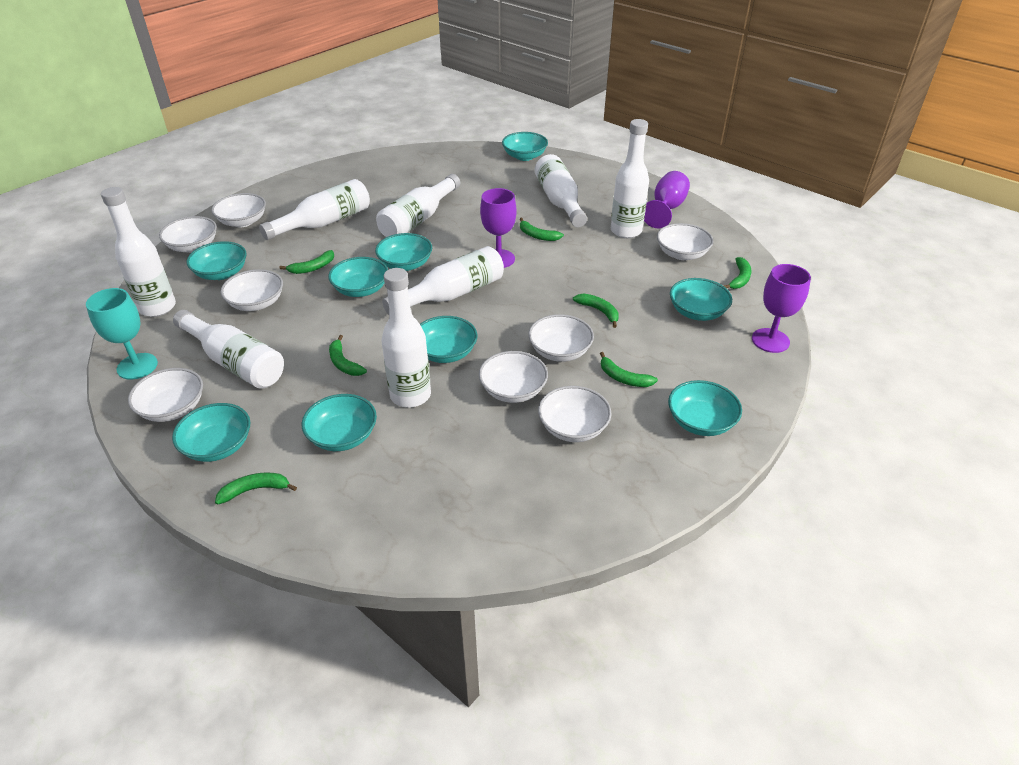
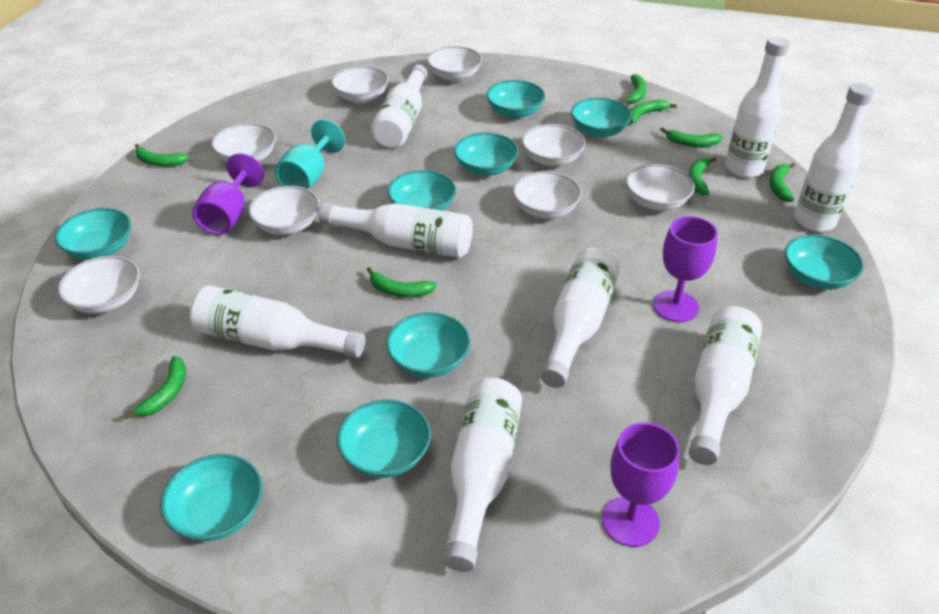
green banana: 7 -> 8

